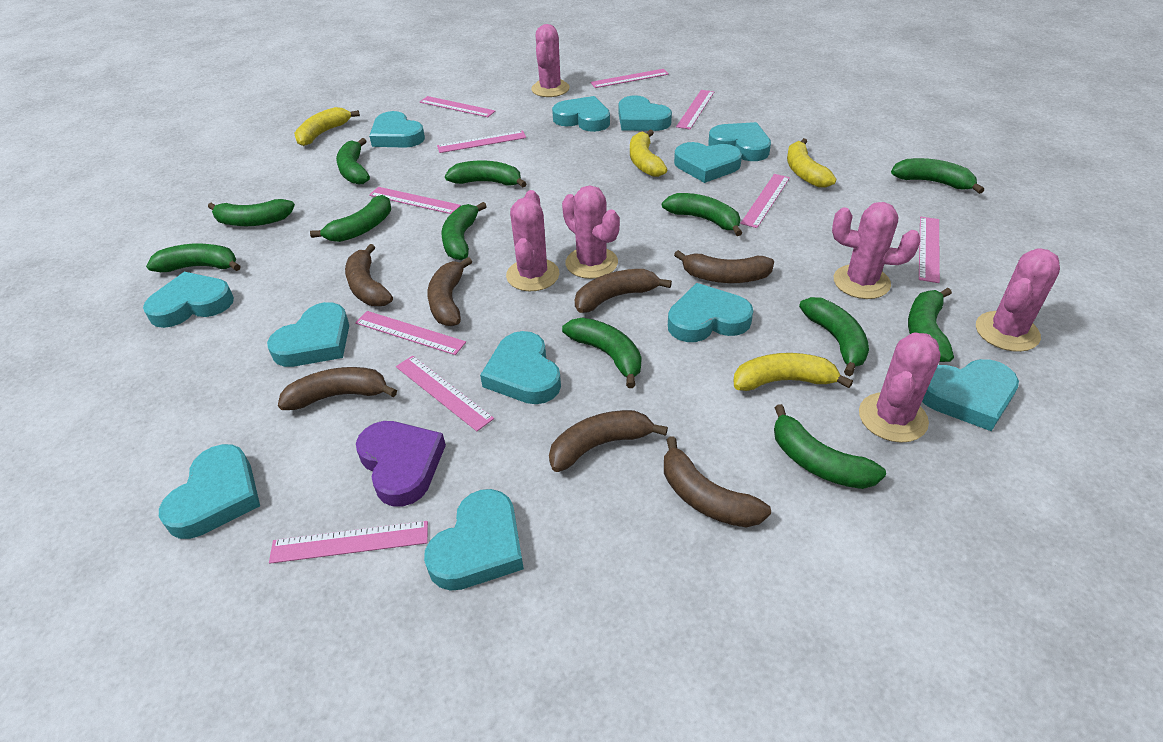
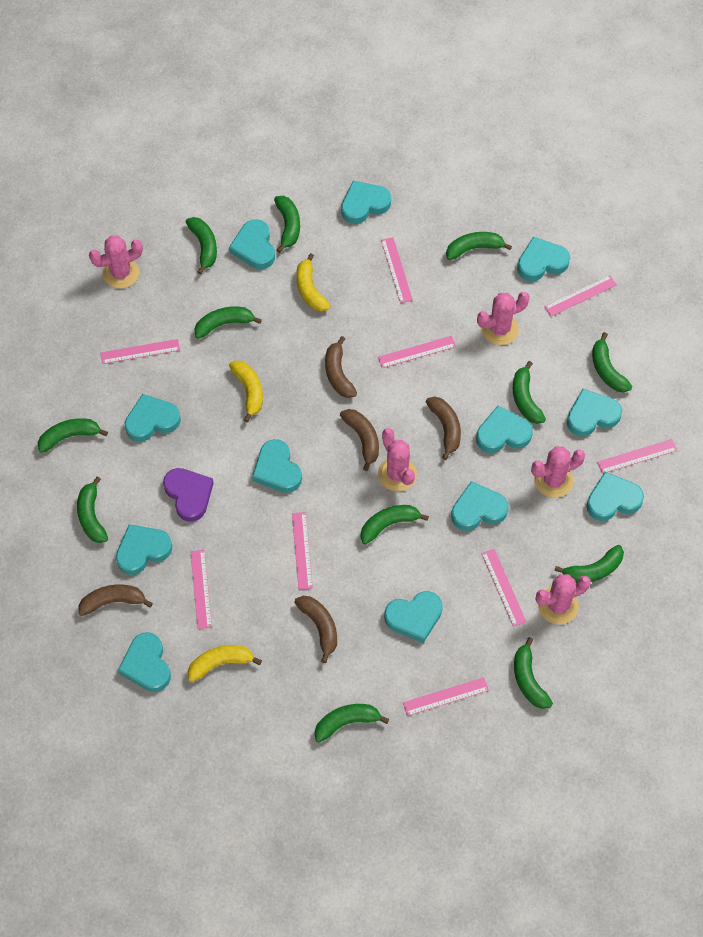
brown banana: 7 -> 5
pink cactus: 6 -> 5
pink ruler: 10 -> 9
yellow banana: 4 -> 3

